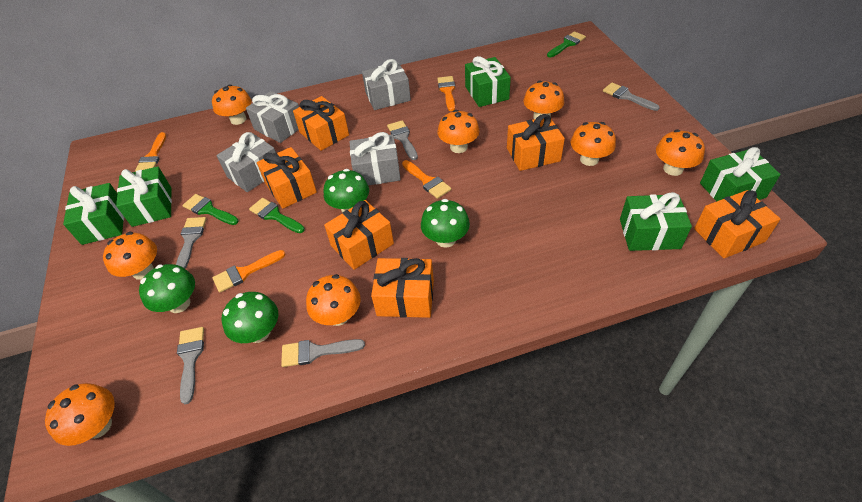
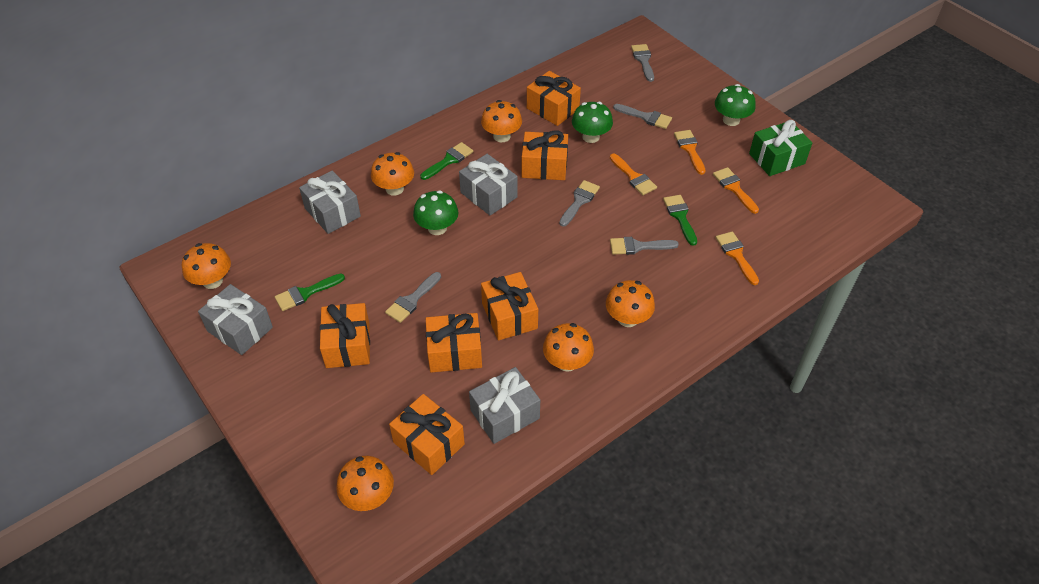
green gift: 5 -> 1
green mushroom: 4 -> 3
orange mushroom: 8 -> 6

